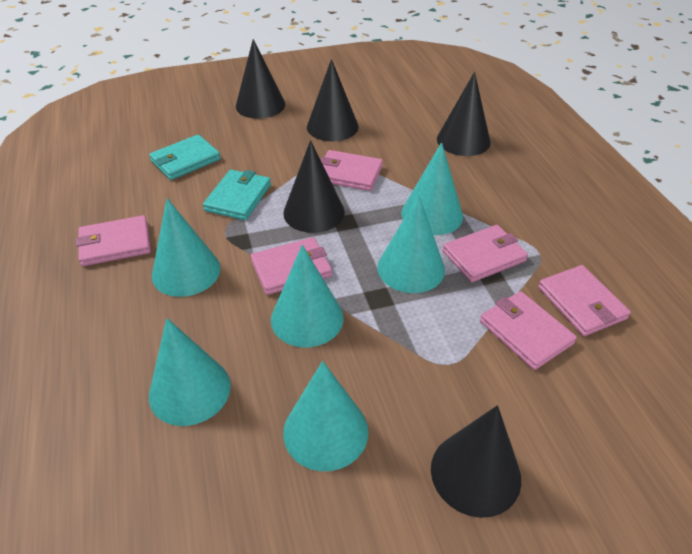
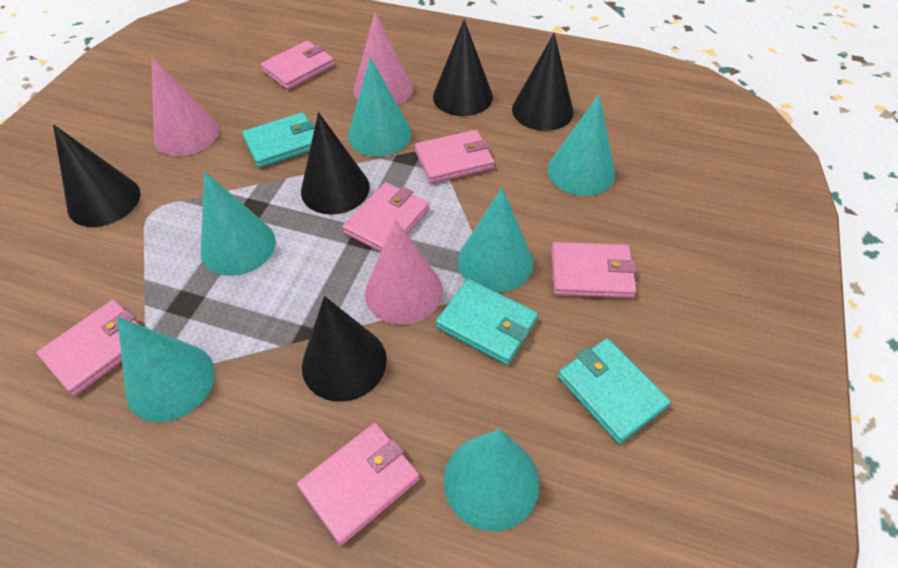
pink cone: 0 -> 3
turquoise wallet: 2 -> 3

